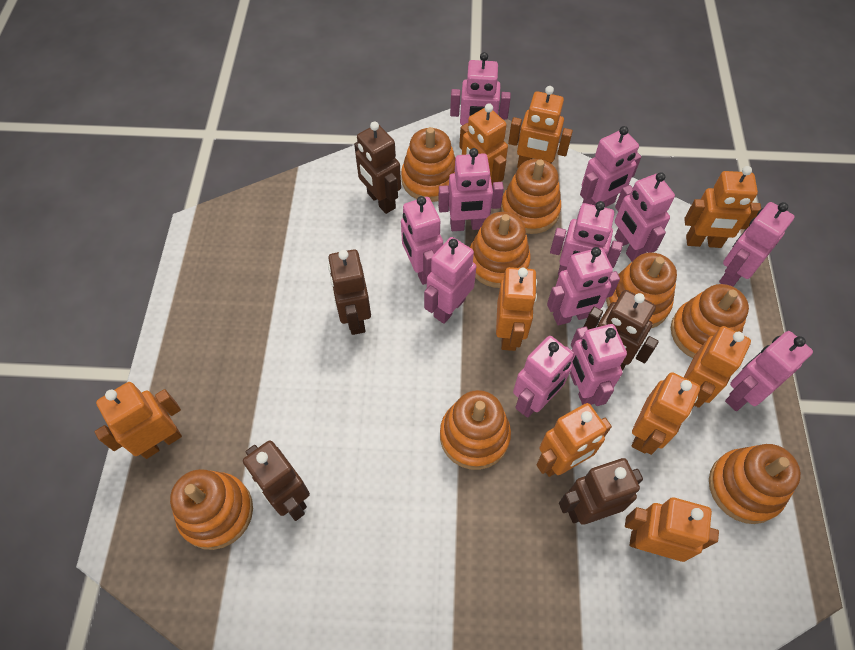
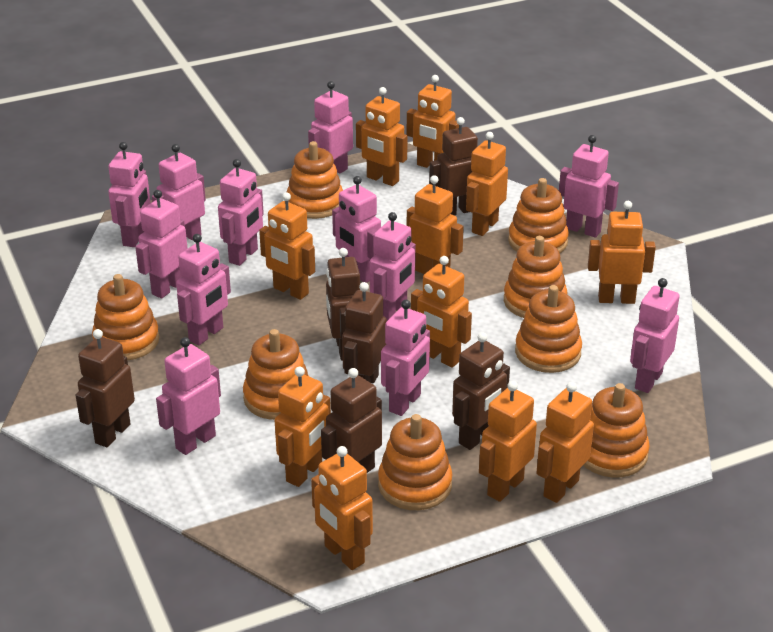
brown robot: 5 -> 6
orange robot: 9 -> 11

